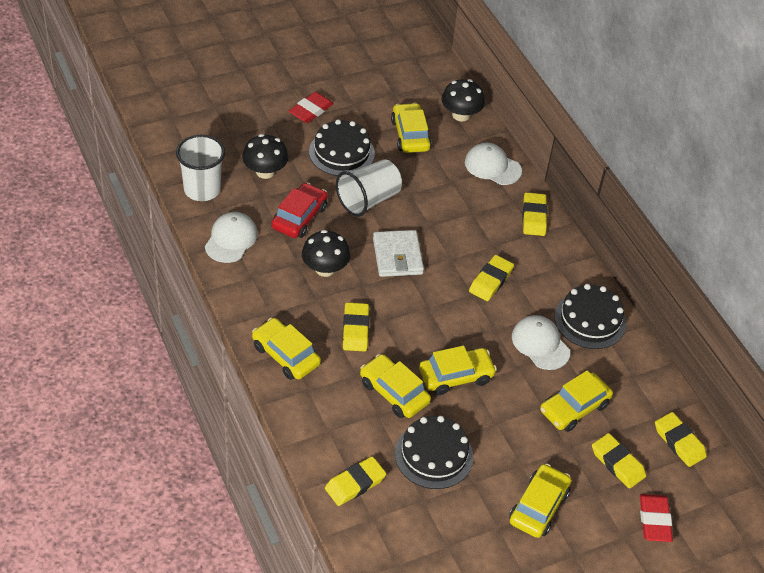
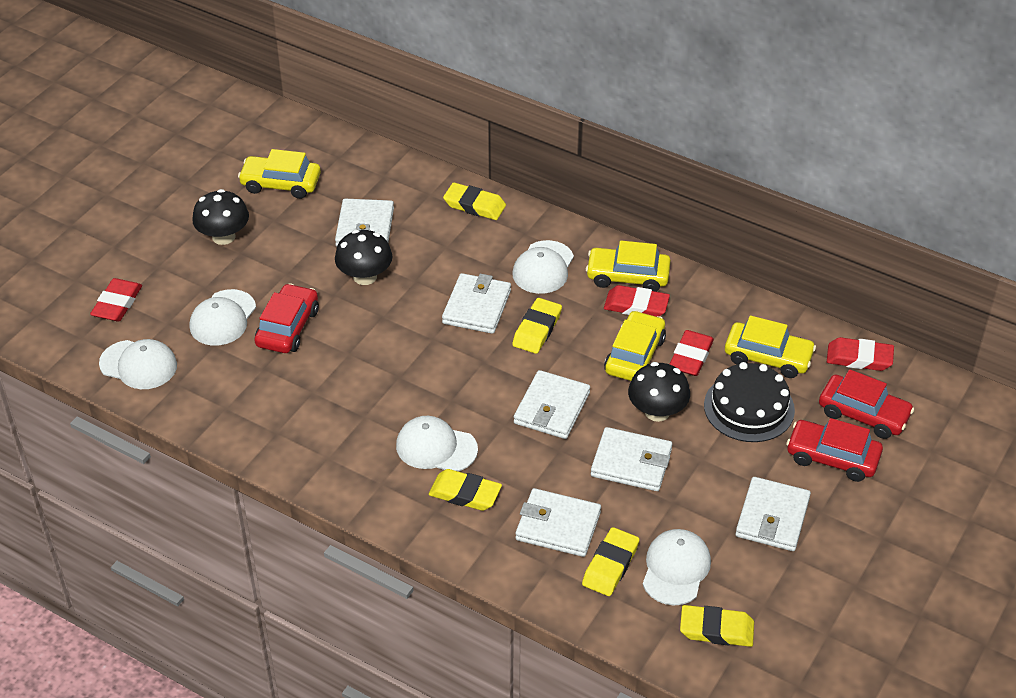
black cake: 3 -> 1
red car: 1 -> 3
red eraser: 2 -> 4
white cap: 3 -> 5
white cup: 2 -> 0
white wallet: 1 -> 6
yellow car: 6 -> 4
yellow eraser: 6 -> 5

